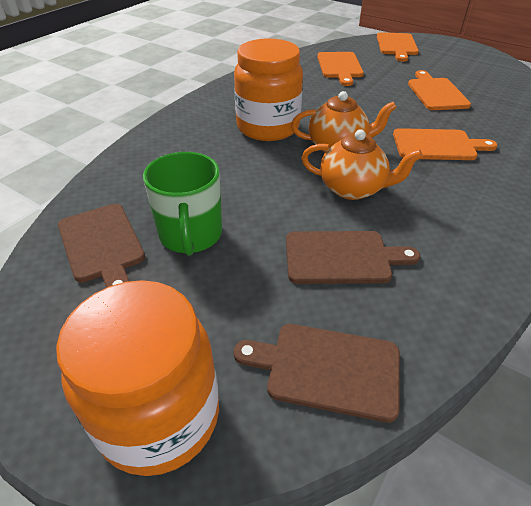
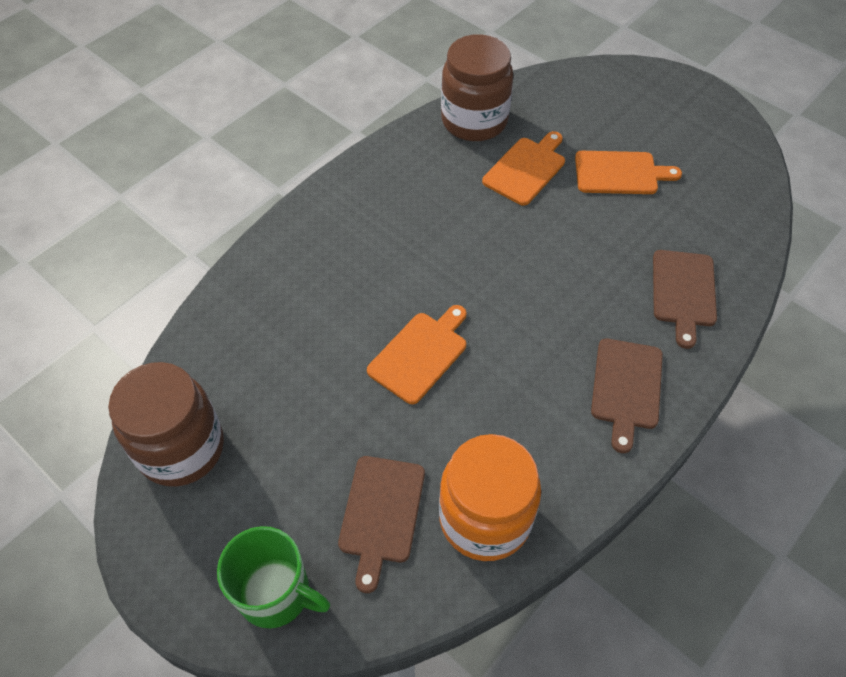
brown jar: 0 -> 2
orange cutting board: 4 -> 3
orange jar: 2 -> 1
orange teapot: 2 -> 0

